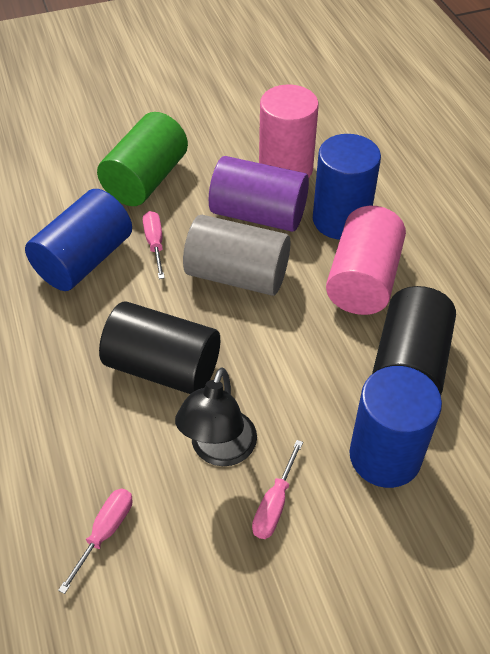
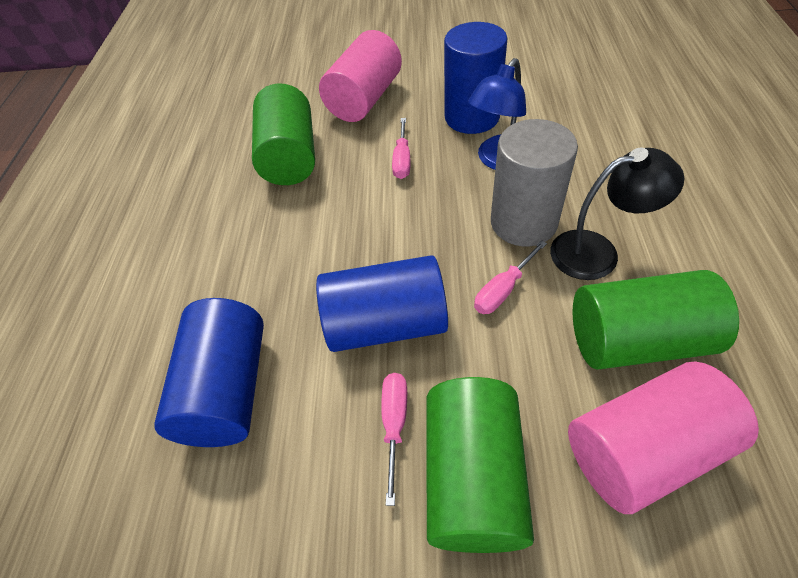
black cylinder: 2 -> 0
blue lamp: 0 -> 1
green cylinder: 1 -> 3
purple cylinder: 1 -> 0

